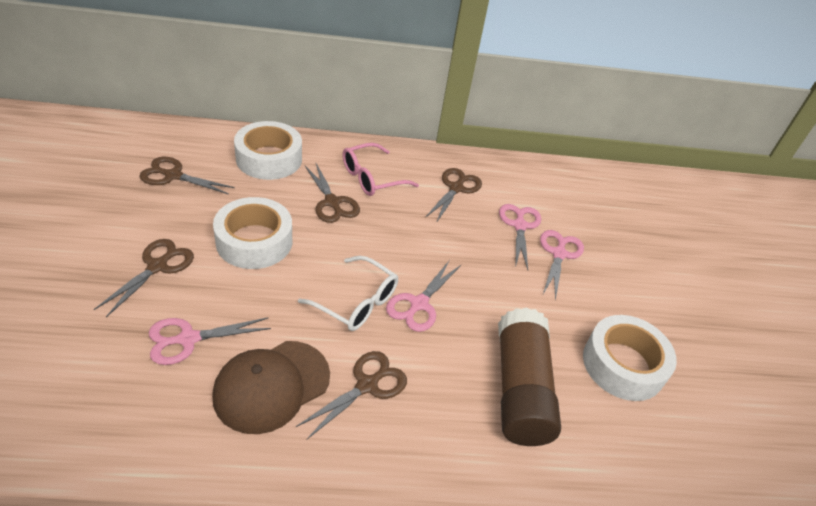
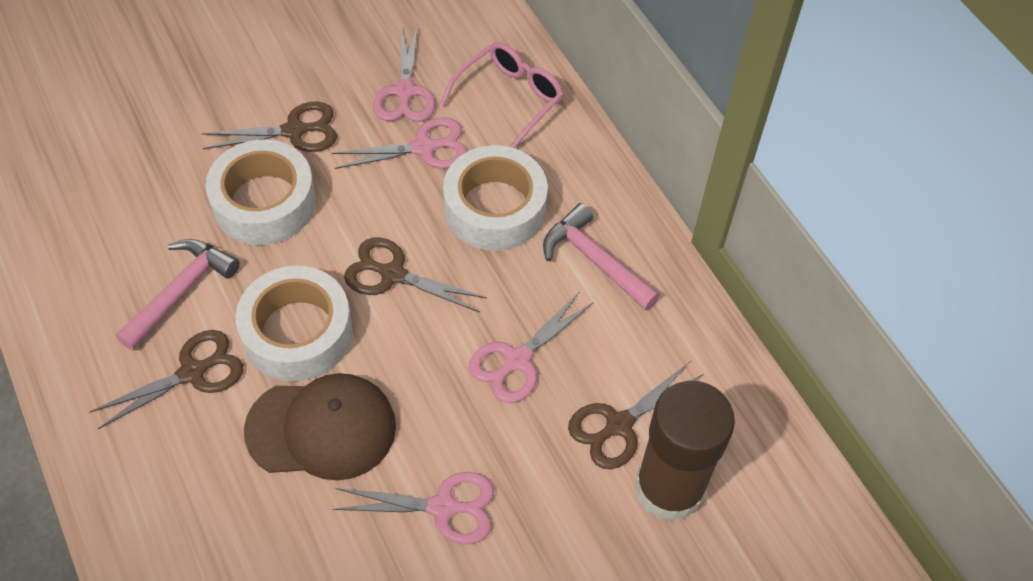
brown scissors: 5 -> 4
pink hammer: 0 -> 2
white glasses: 1 -> 0

